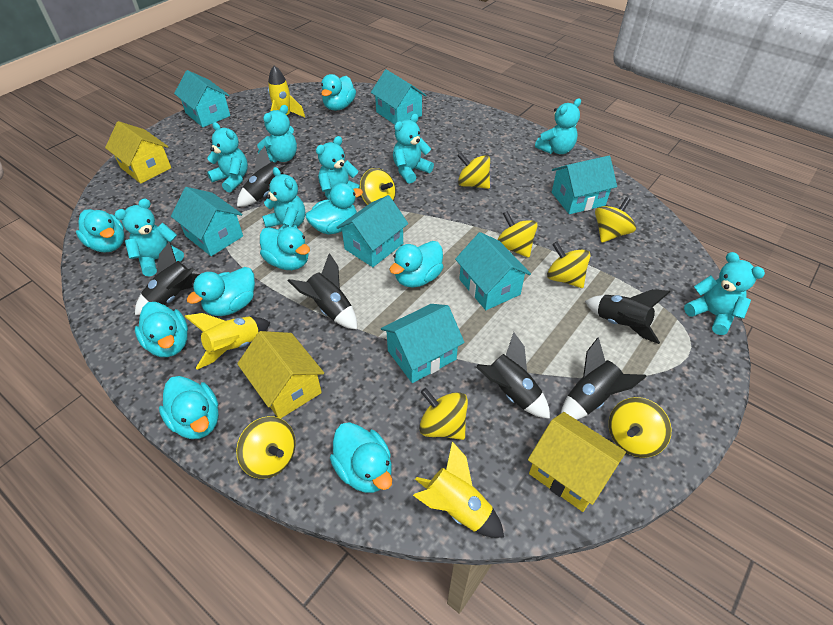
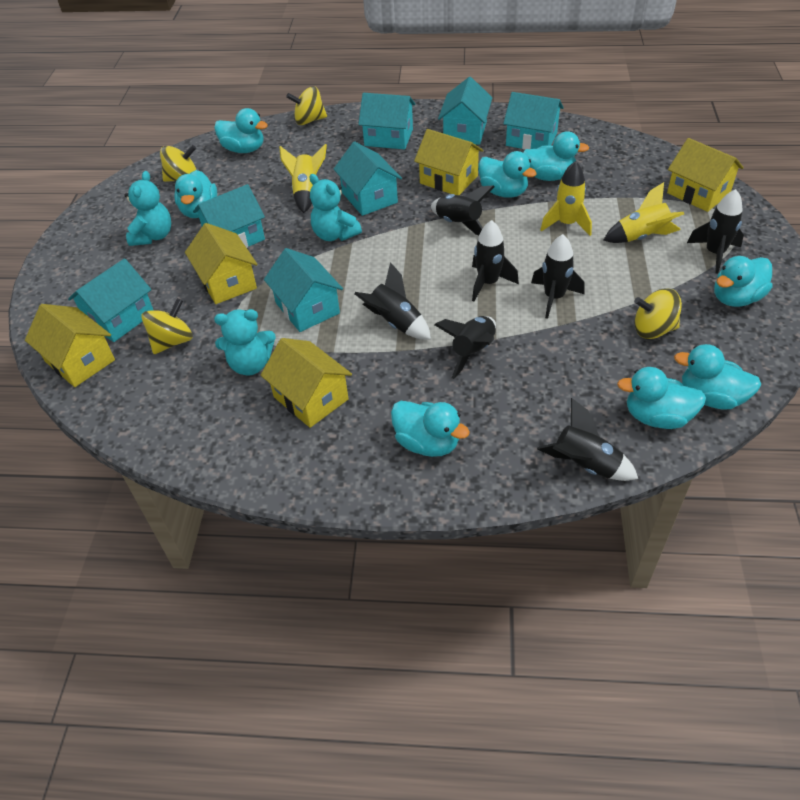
black rocket: 6 -> 7
turquoise duck: 9 -> 8
turquoise teddy bear: 8 -> 3
yellow house: 3 -> 5
yellow spinning top: 8 -> 4

